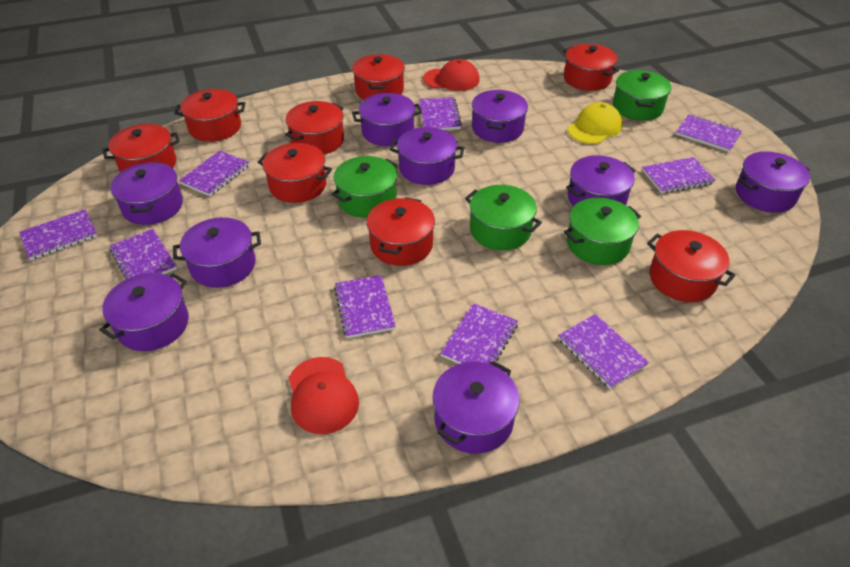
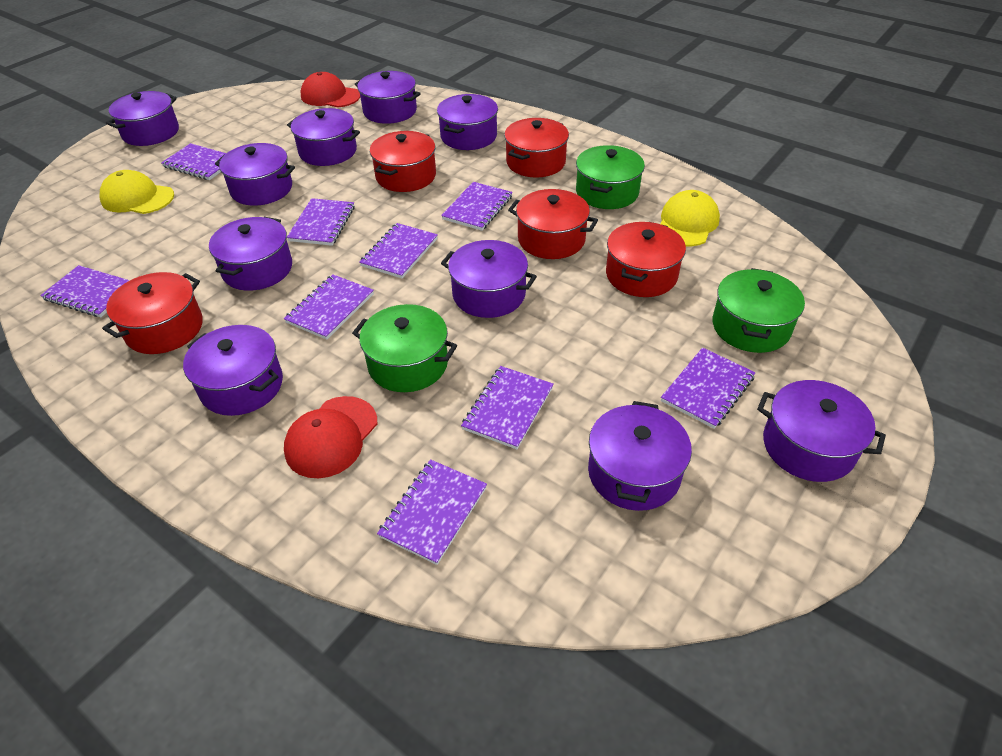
green pot: 4 -> 3
purple pot: 9 -> 10
red pot: 8 -> 5
yellow cap: 1 -> 2

